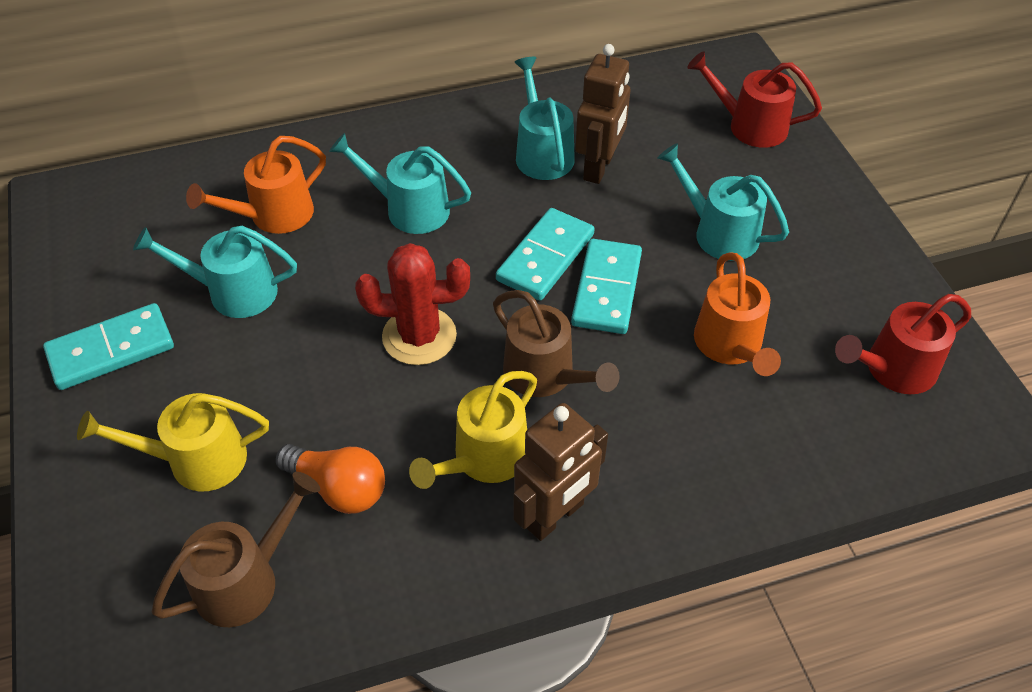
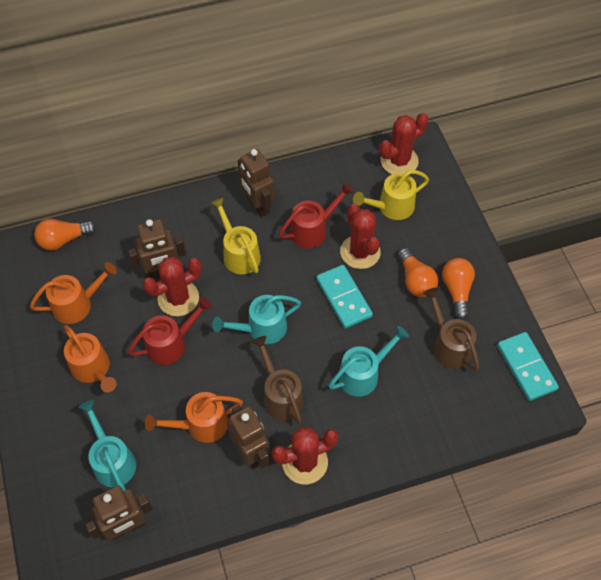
brown robot: 2 -> 4
orange light bulb: 1 -> 3
orange watering can: 2 -> 3
red cactus: 1 -> 4
turquoise domino: 3 -> 2
turquoise watering can: 4 -> 3

